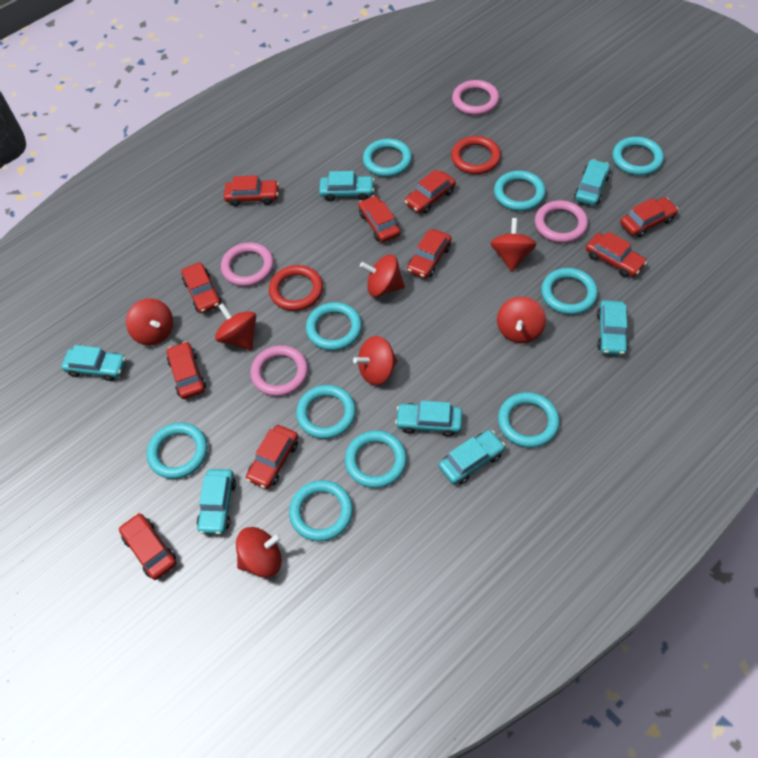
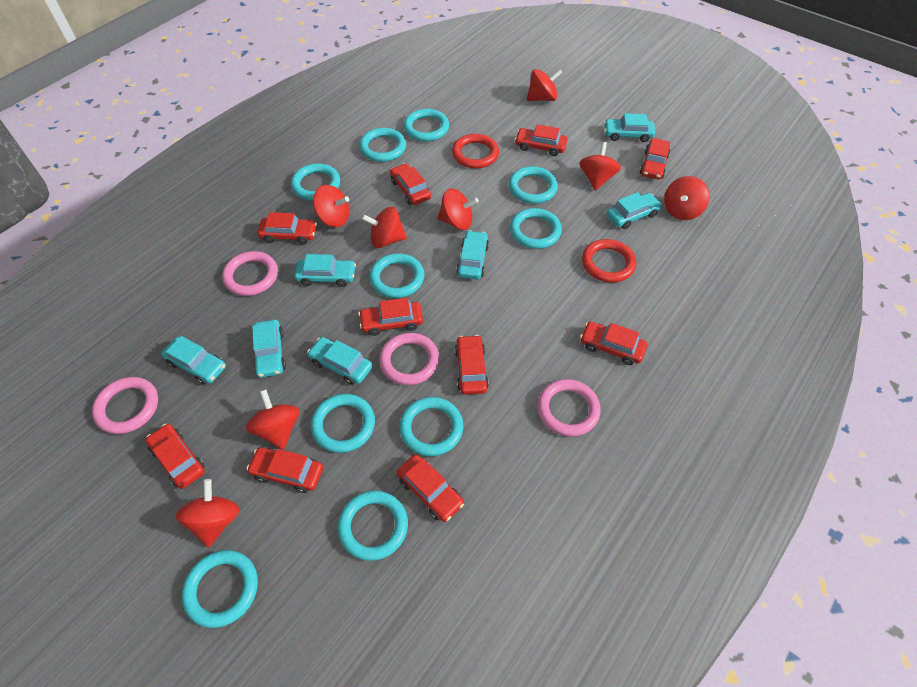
red spinning top: 7 -> 8

